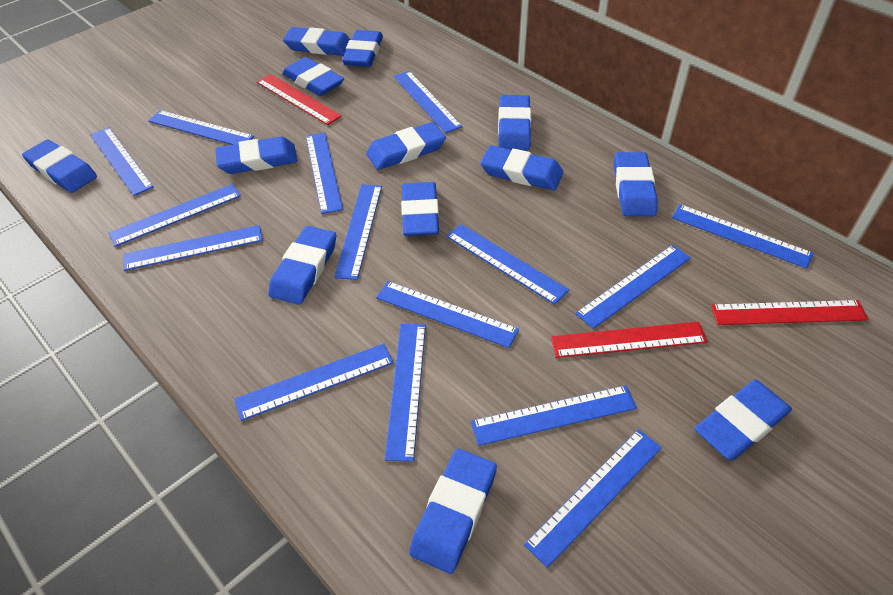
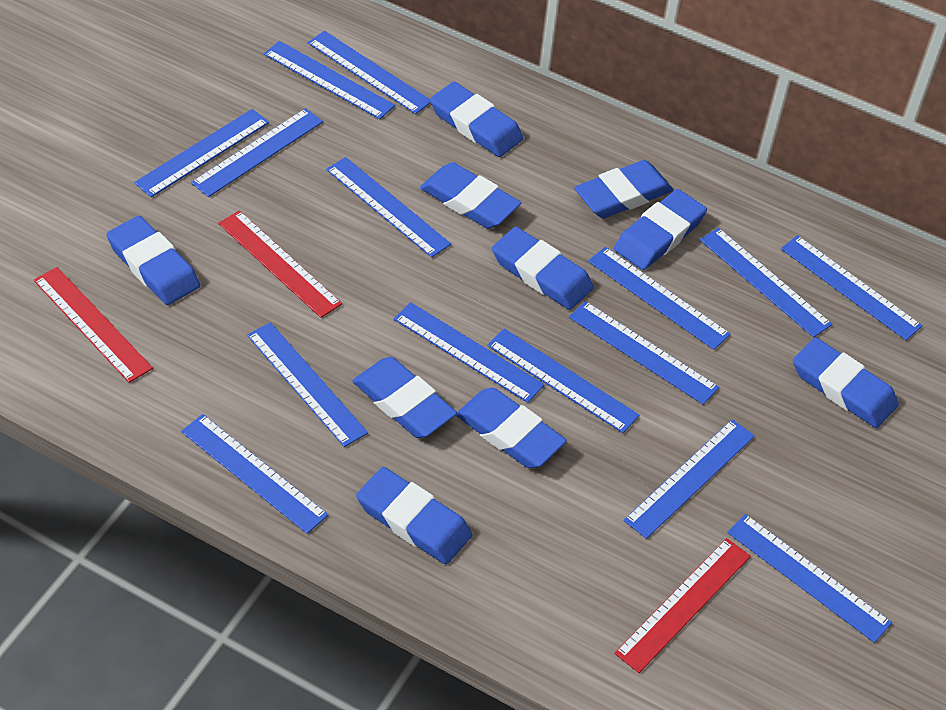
blue eraser: 13 -> 10

